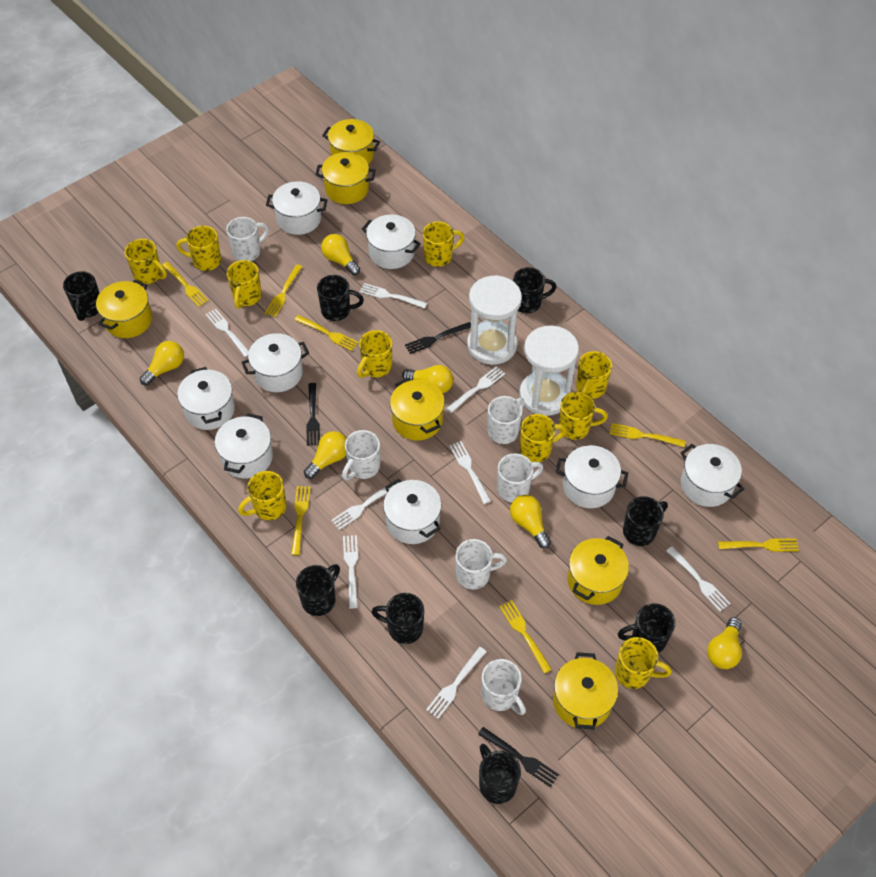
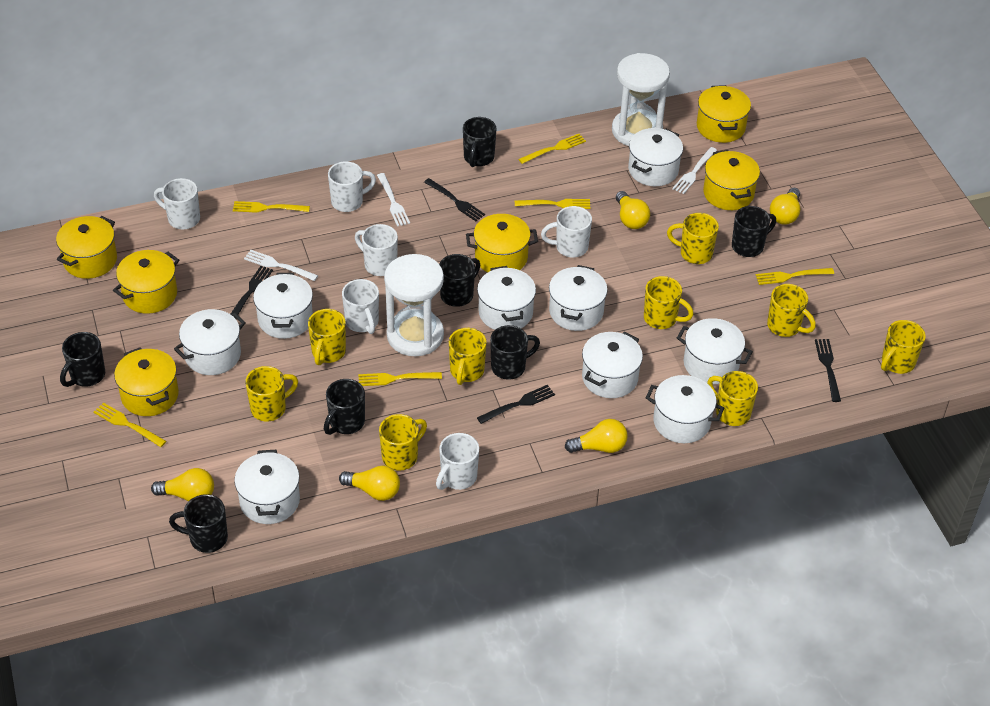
black fork: 3 -> 4
black mug: 8 -> 7
white fork: 8 -> 3
white pot: 8 -> 9
yellow fork: 7 -> 6
yellow light bulb: 6 -> 5
yellow mug: 10 -> 9

